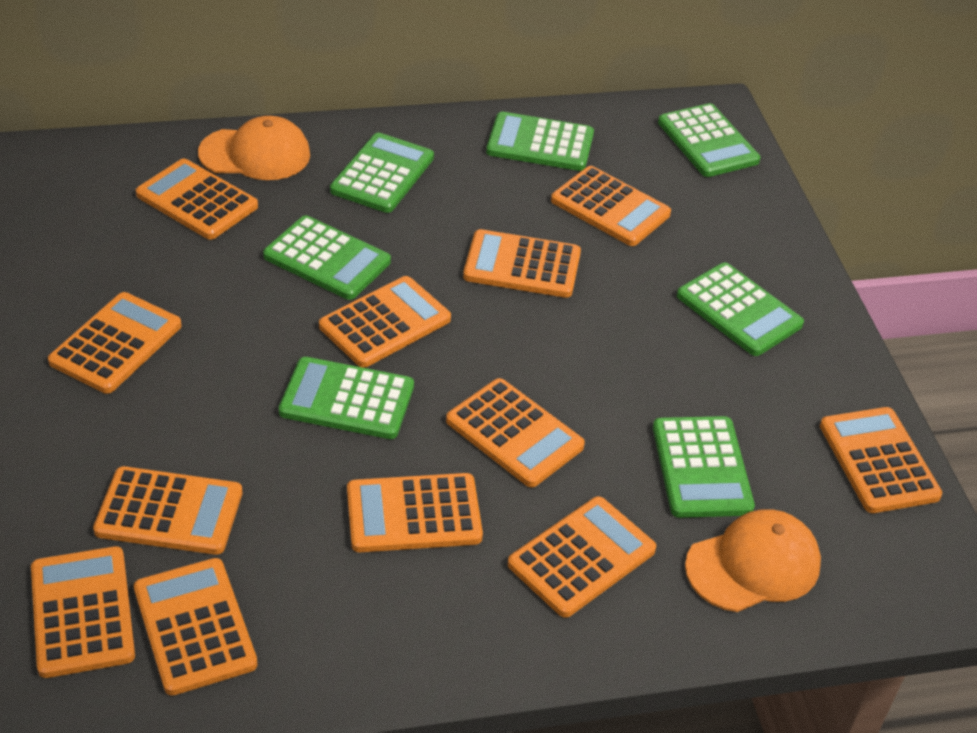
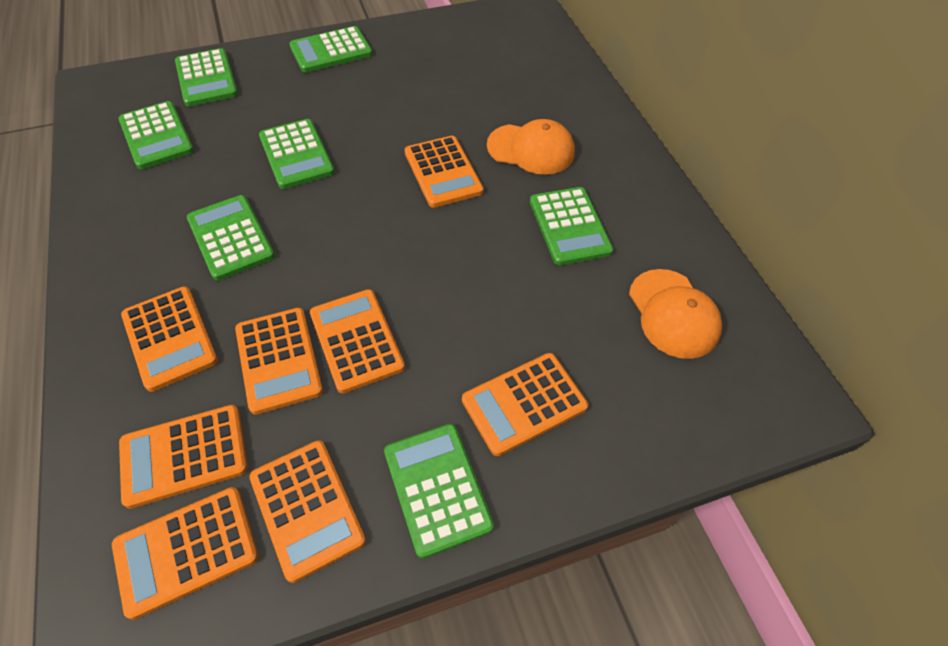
orange calculator: 12 -> 8

